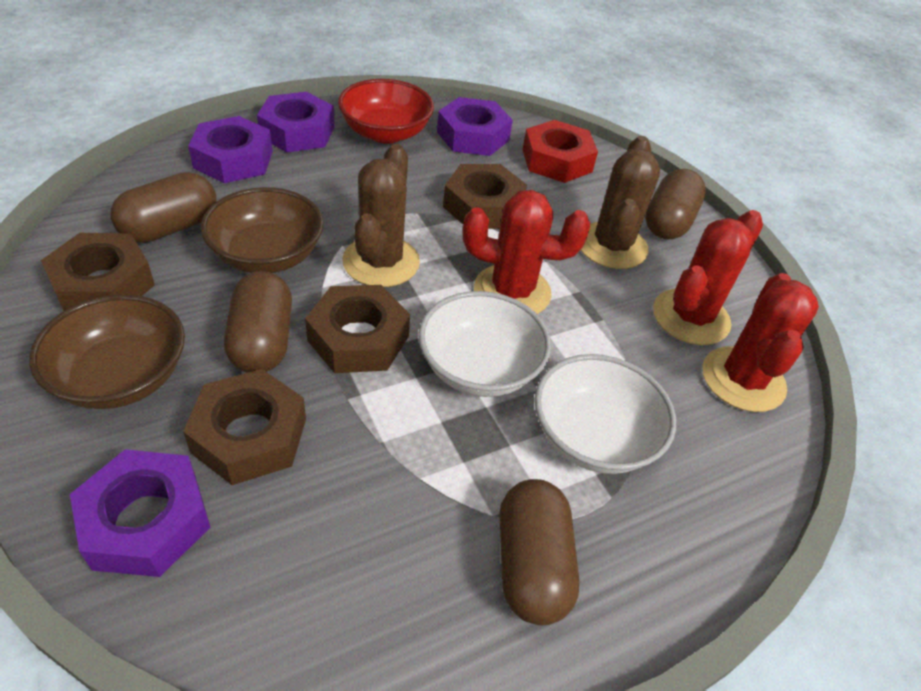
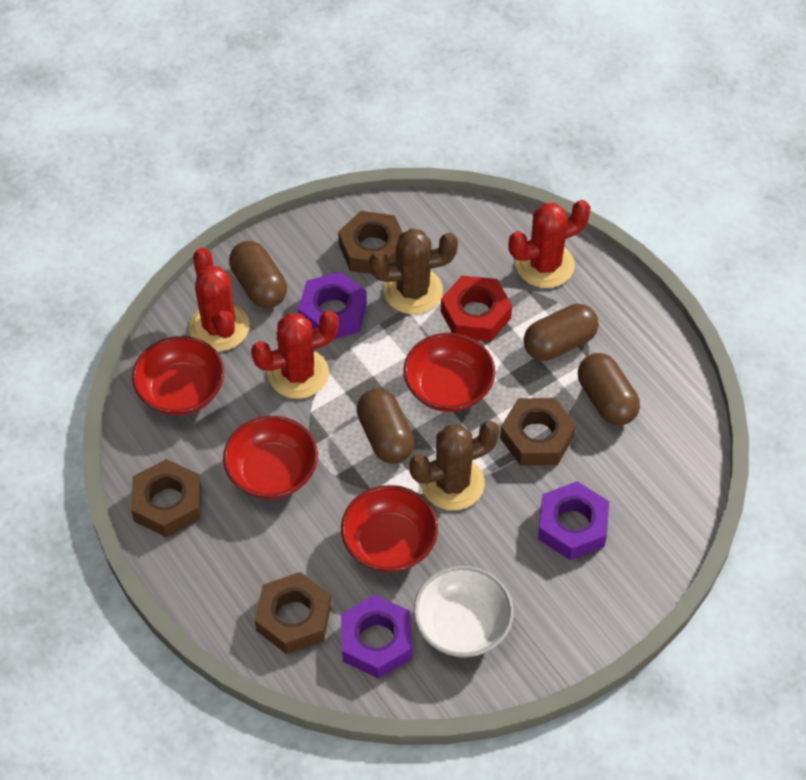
brown bowl: 2 -> 0
purple nut: 4 -> 3
red bowl: 1 -> 4
white bowl: 2 -> 1

